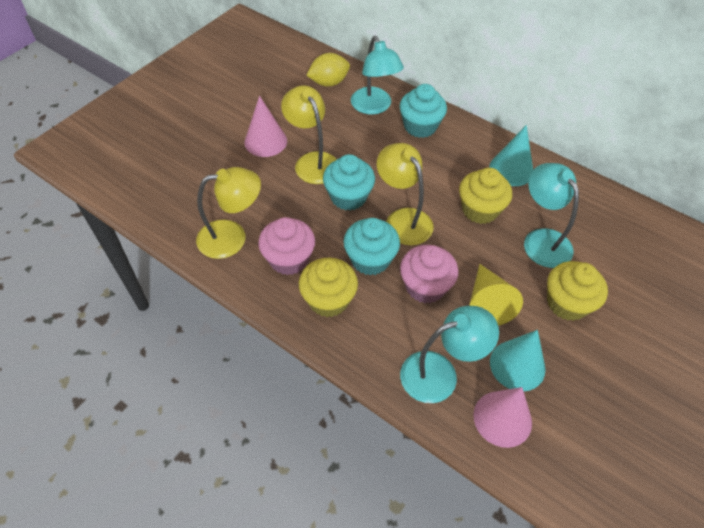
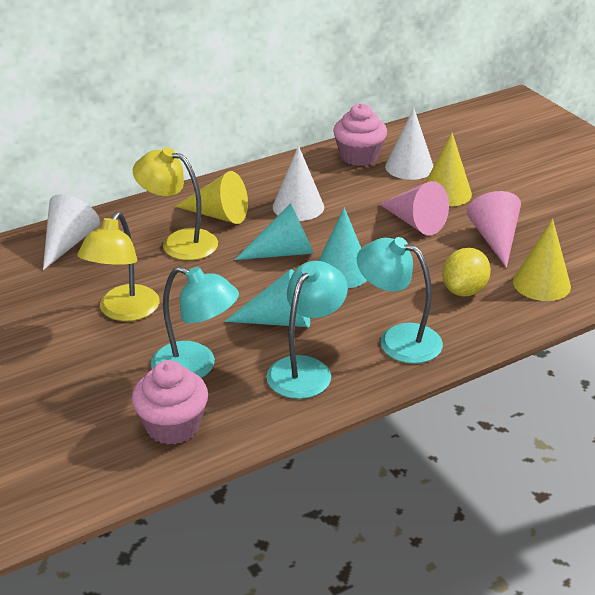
turquoise cone: 2 -> 3
turquoise cupcake: 3 -> 0
white cone: 0 -> 3
yellow cone: 1 -> 3
yellow cupcake: 3 -> 0
yellow lamp: 3 -> 2

